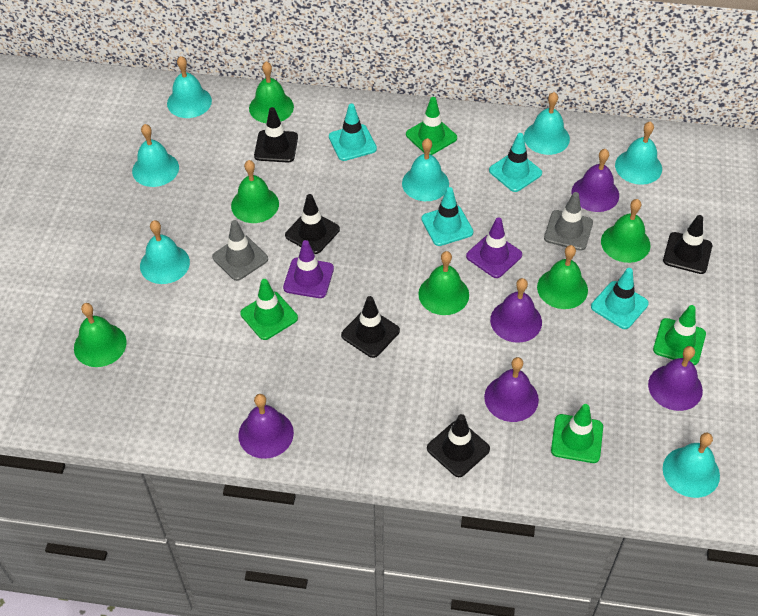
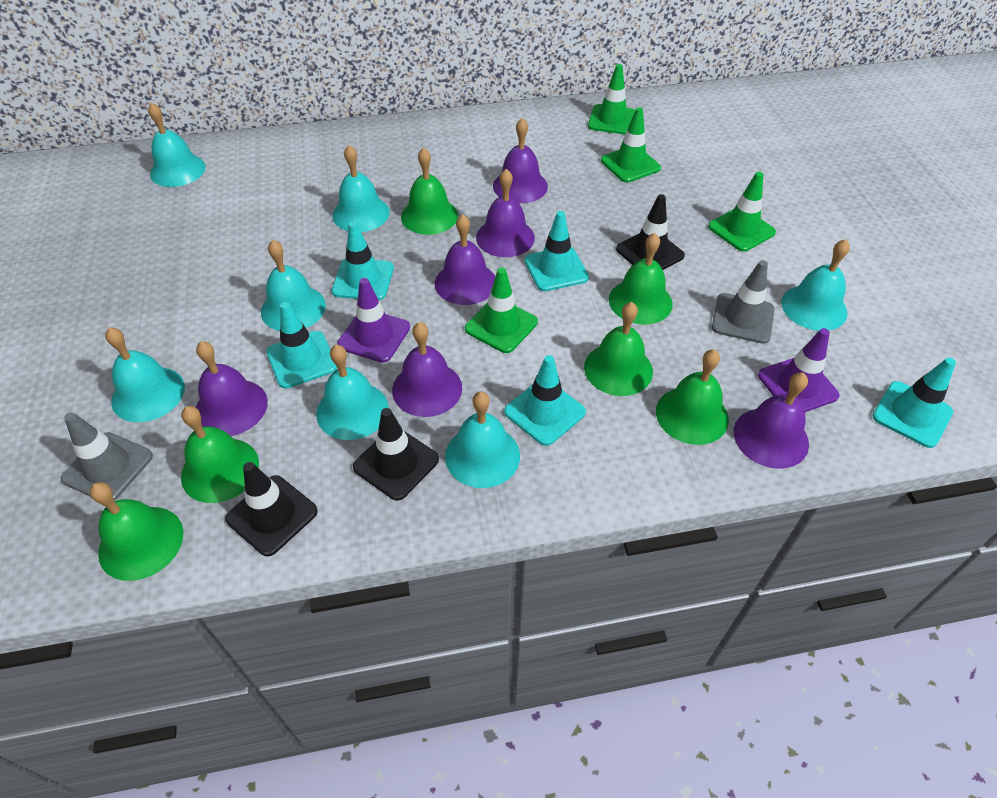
black traffic cone: 5 -> 3
purple bell: 5 -> 6
turquoise traffic cone: 4 -> 5

